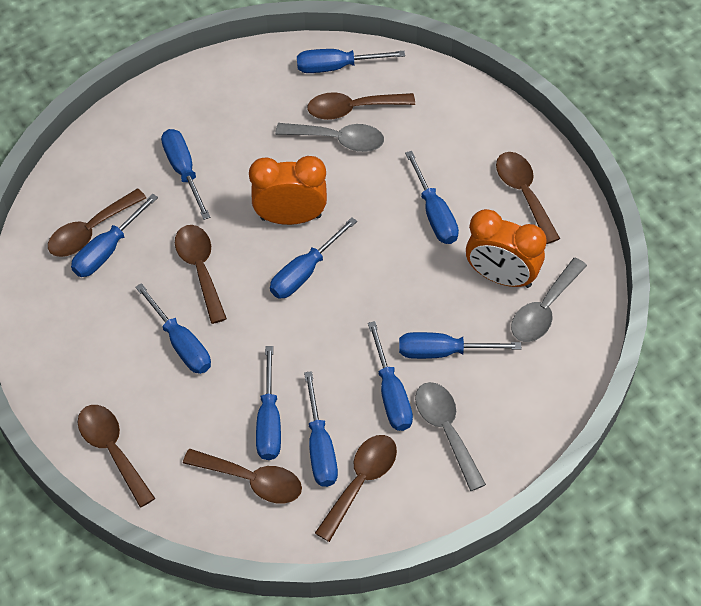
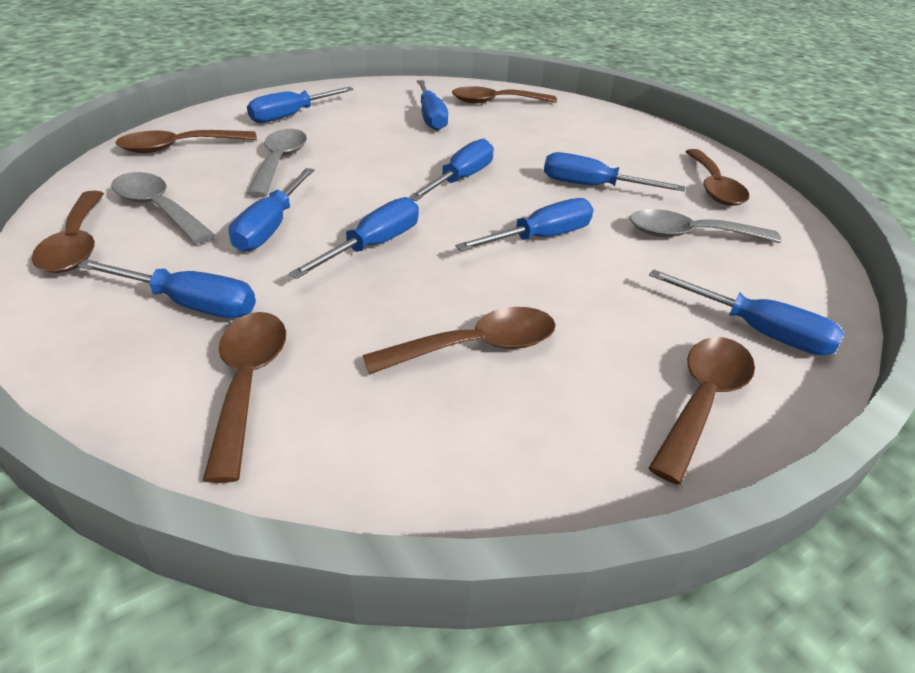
blue screwdriver: 10 -> 9
orange clock: 2 -> 0

